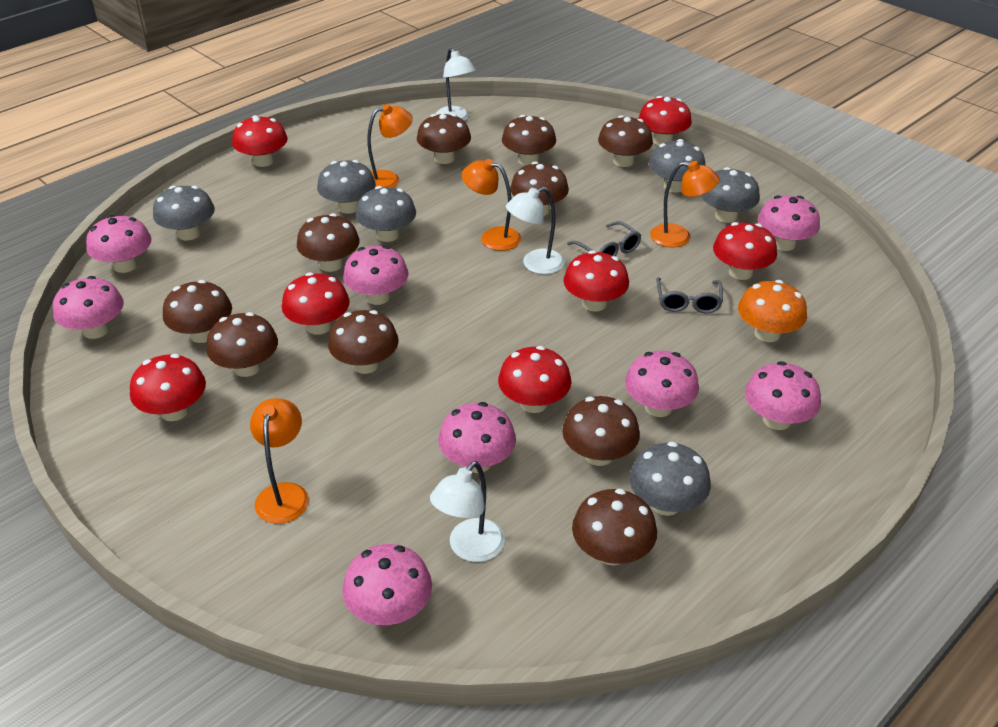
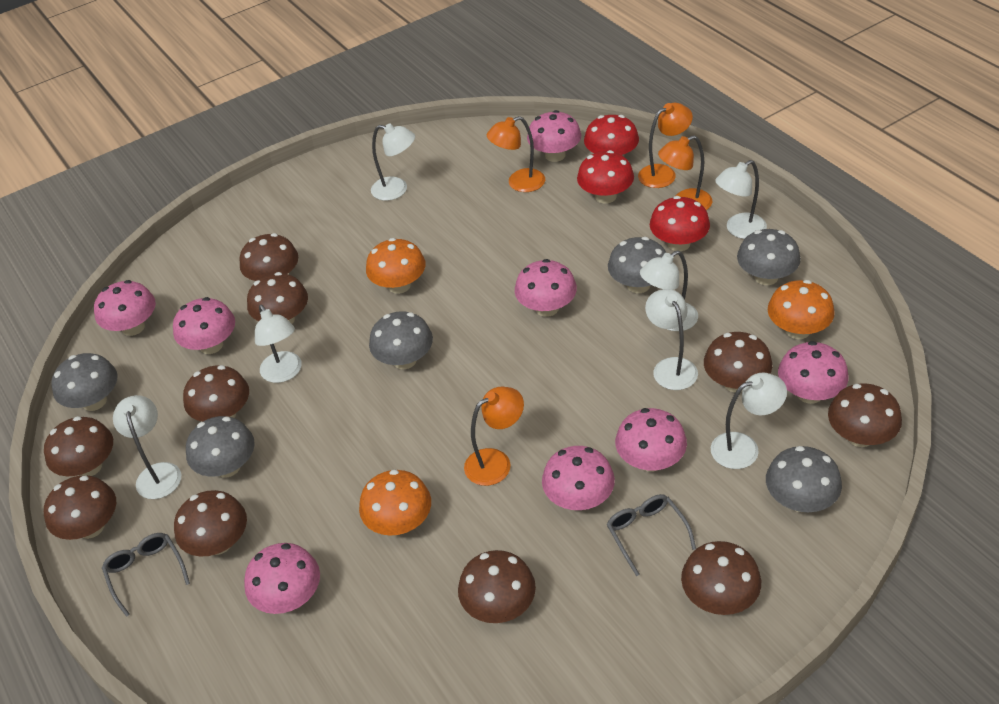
orange mushroom: 1 -> 3
red mushroom: 7 -> 3
white lamp: 3 -> 7

